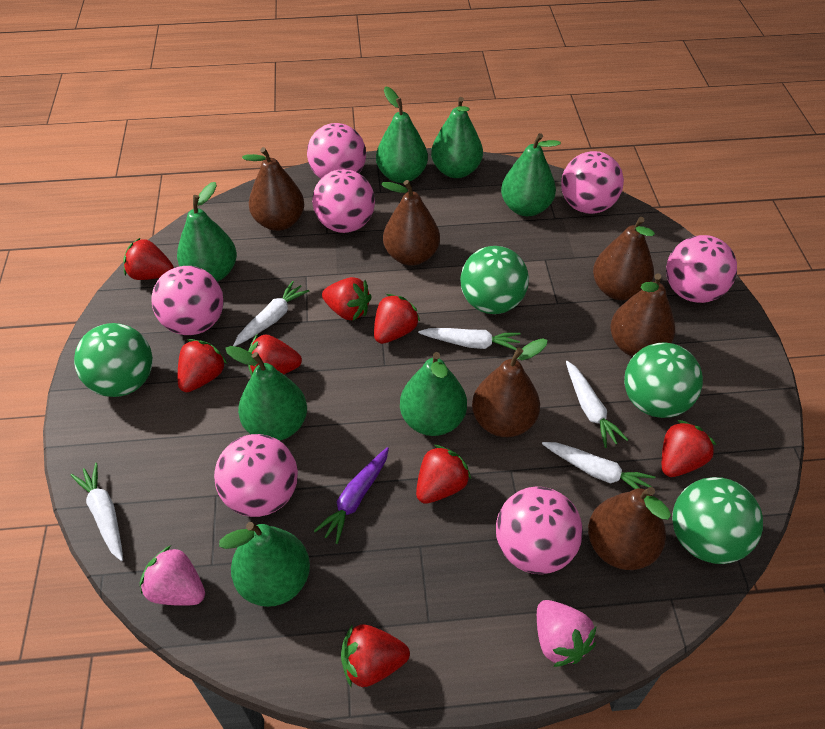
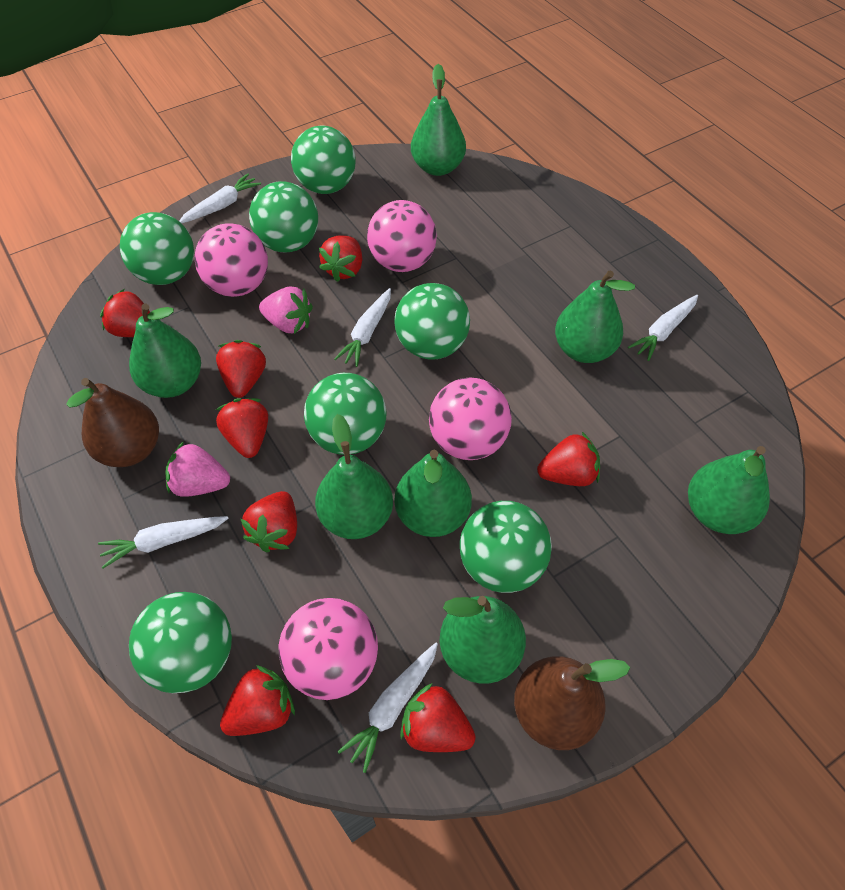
brown pear: 6 -> 2
green ball: 4 -> 7
pink ball: 7 -> 4
purple carrot: 1 -> 0

